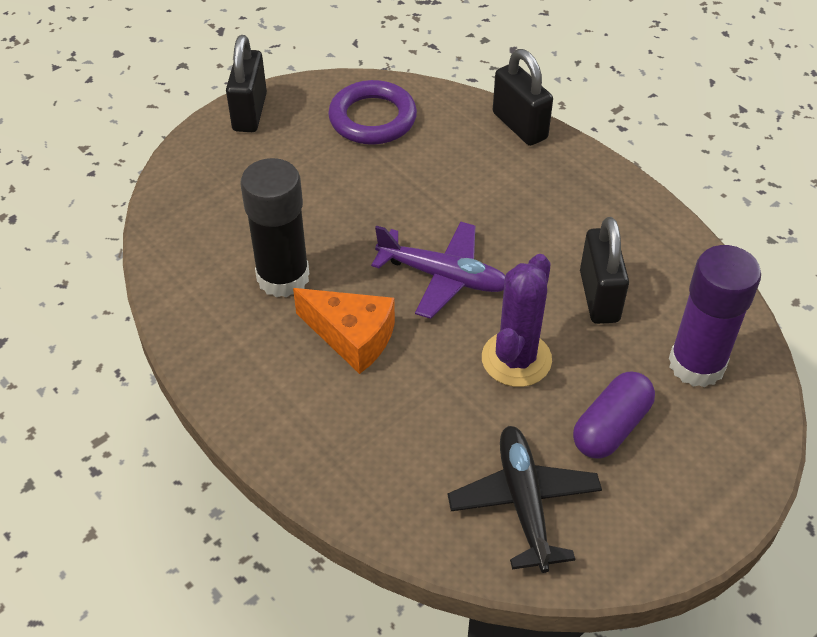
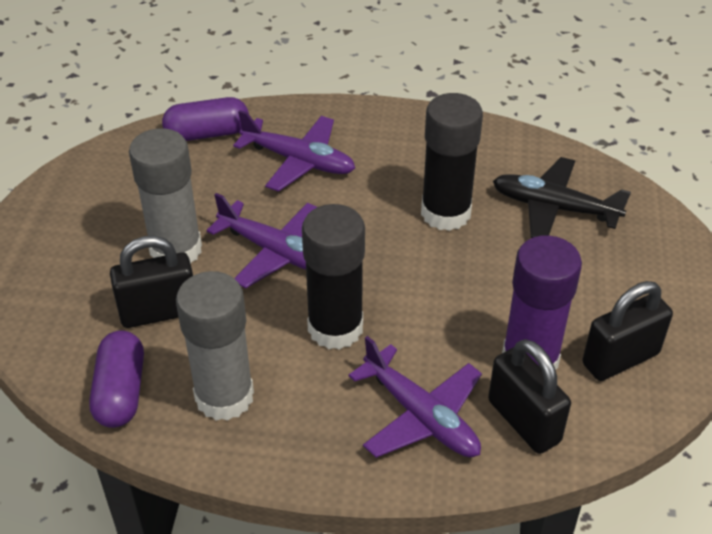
black glue stick: 1 -> 2
grey glue stick: 0 -> 2
orange cheese: 1 -> 0
purple cactus: 1 -> 0
purple capsule: 1 -> 2
purple plane: 1 -> 3
purple ring: 1 -> 0

